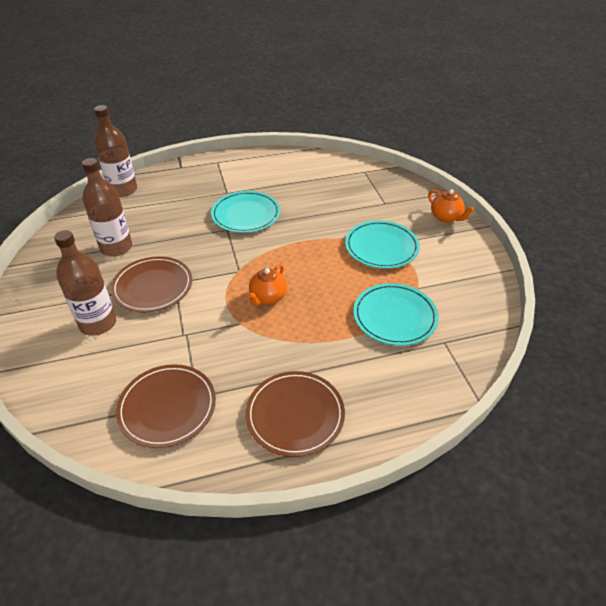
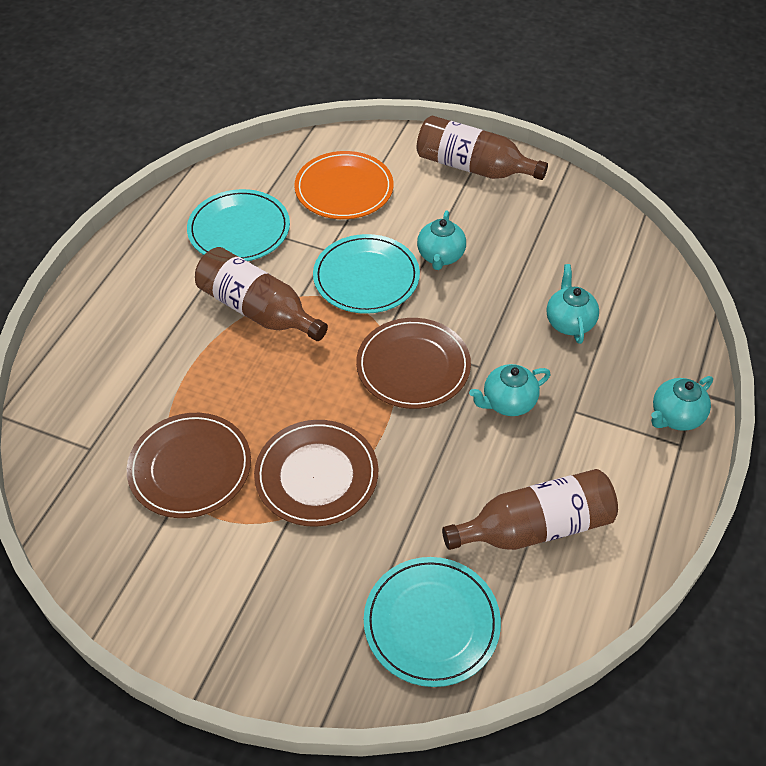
orange plate: 0 -> 1
orange teapot: 2 -> 0
turquoise teapot: 0 -> 4

